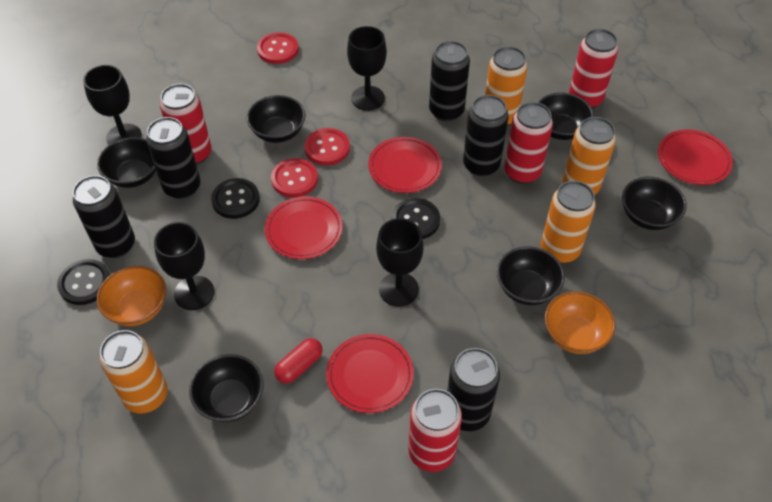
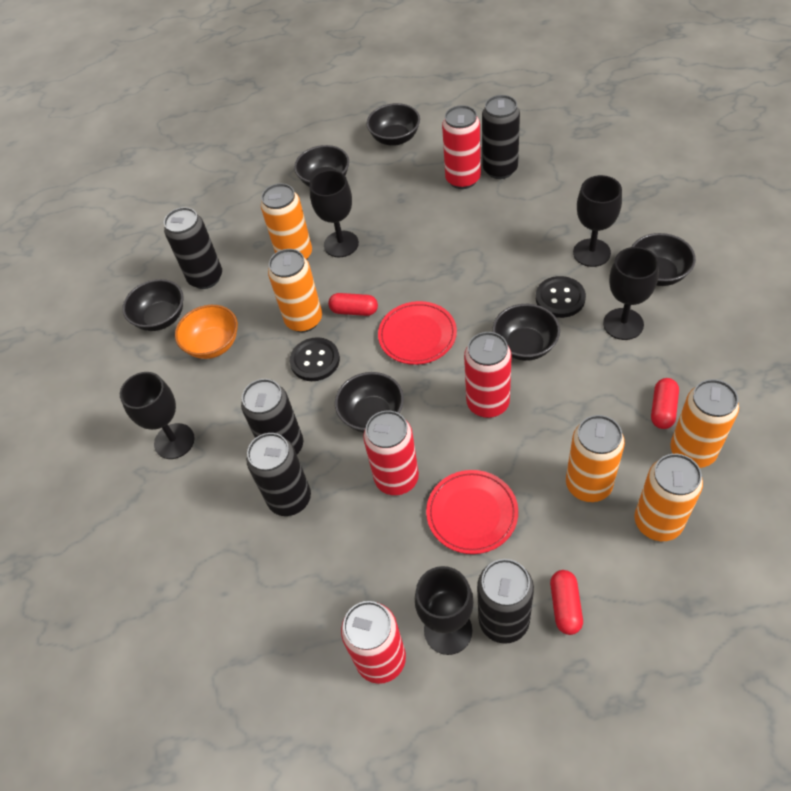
black button: 3 -> 2
black goblet: 4 -> 5
orange bowl: 2 -> 1
orange can: 4 -> 5
red button: 3 -> 0
red capsule: 1 -> 3
red plate: 4 -> 2

